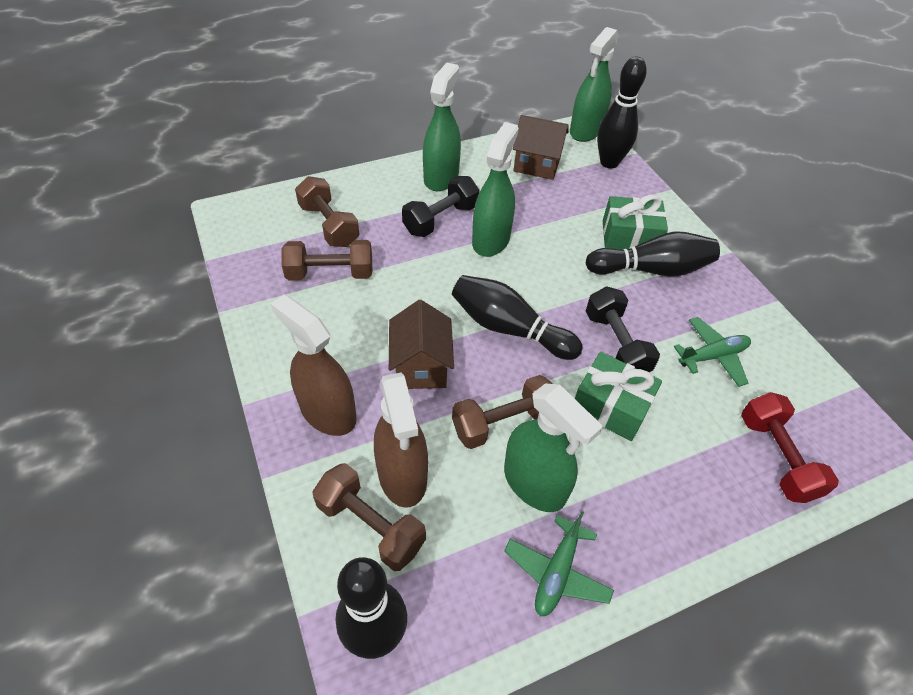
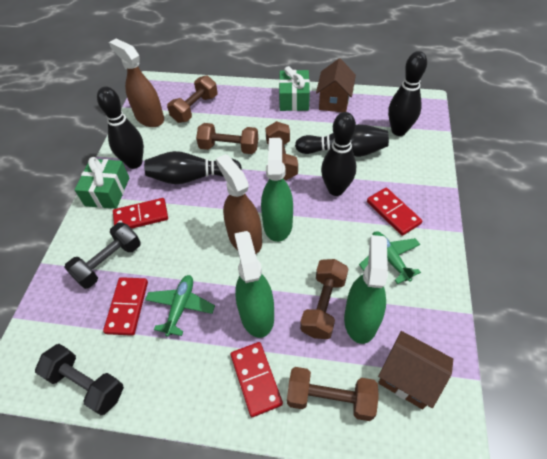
black bowling pin: 4 -> 5
brown dumbbell: 4 -> 5
green spray bottle: 4 -> 3
red domino: 0 -> 4
red dumbbell: 1 -> 0

